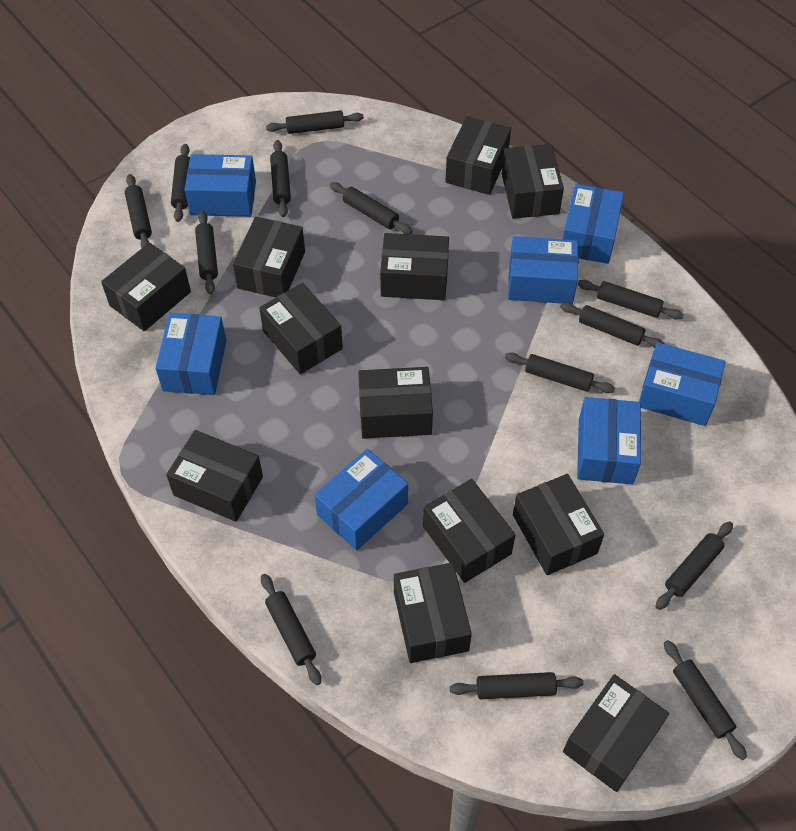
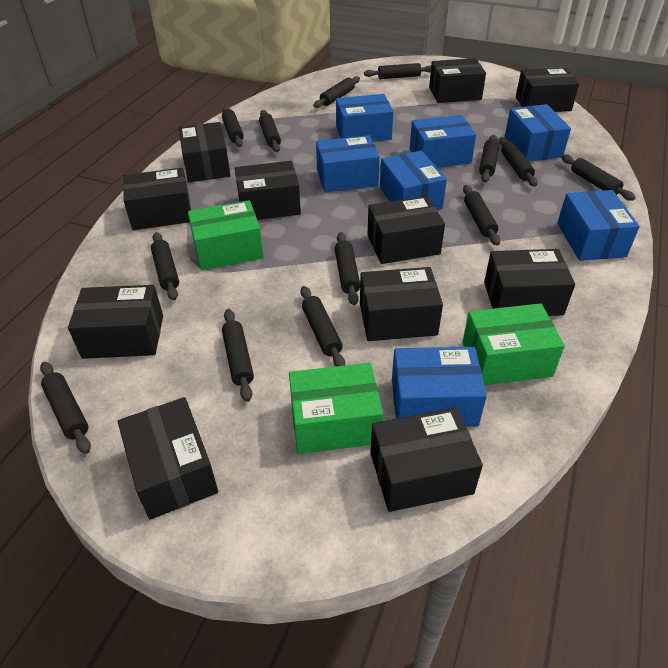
black box: 12 -> 11
green box: 0 -> 3

